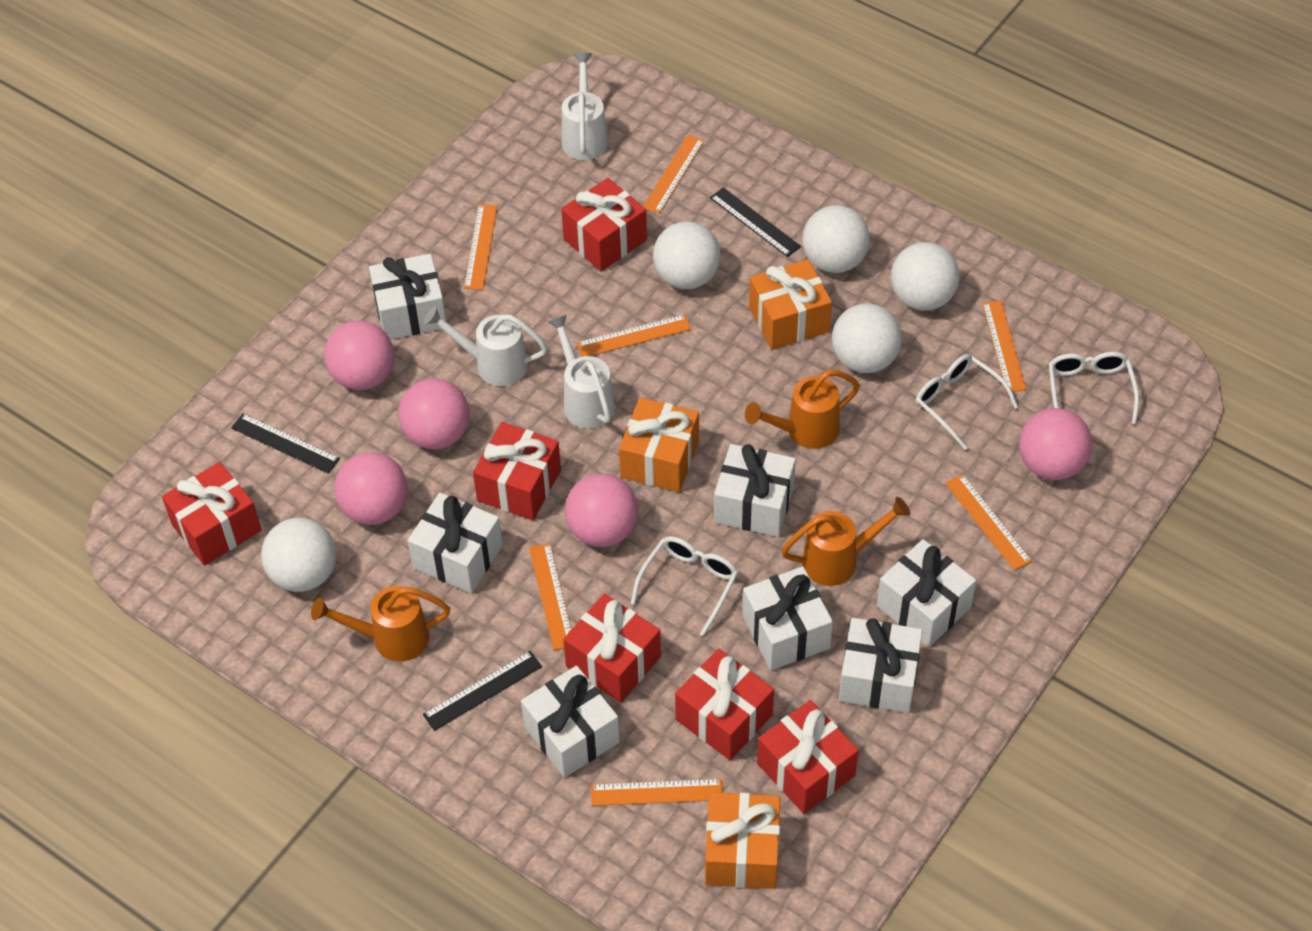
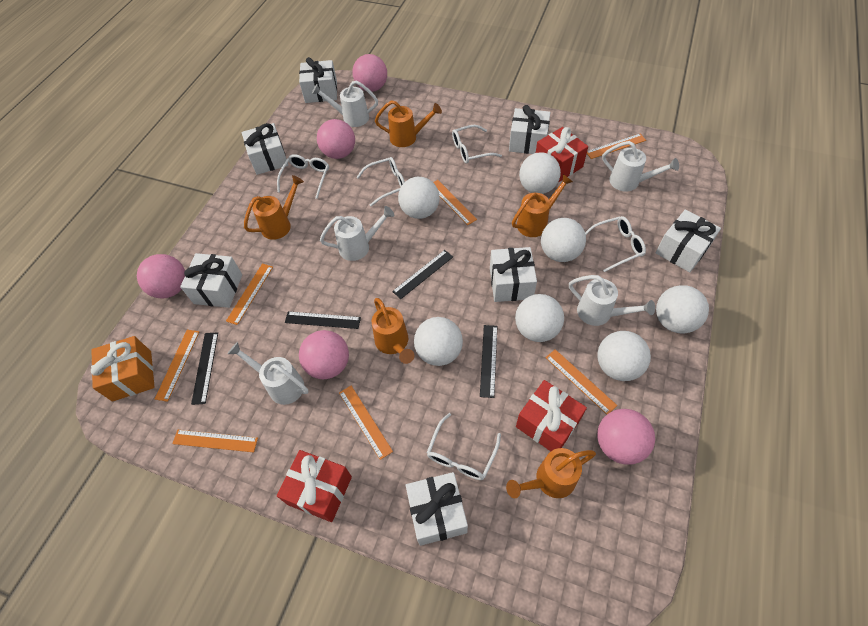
black ruler: 3 -> 4
orange gift: 3 -> 1
orange watering can: 3 -> 5
red gift: 6 -> 3
white ball: 5 -> 7
white glasses: 3 -> 5
white watering can: 3 -> 5

